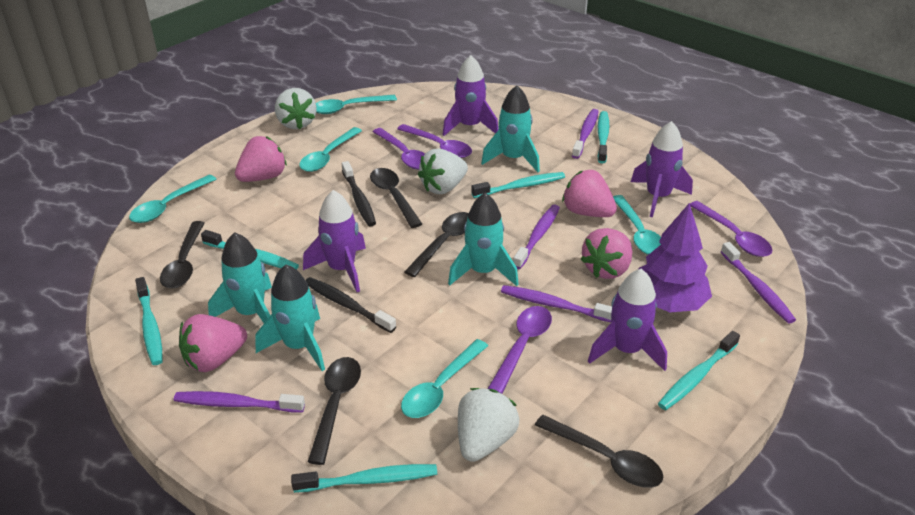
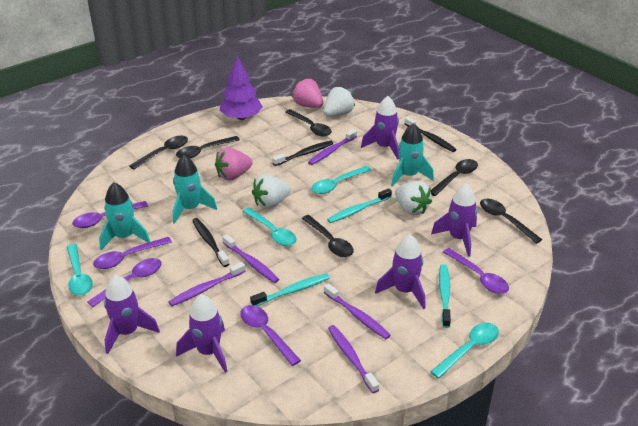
black spoon: 5 -> 6
black toothbrush: 2 -> 3
pink strawberry: 4 -> 2
purple rocket: 4 -> 5
purple spoon: 4 -> 5
turquoise rocket: 4 -> 3
turquoise spoon: 5 -> 4
turquoise toothbrush: 6 -> 3

